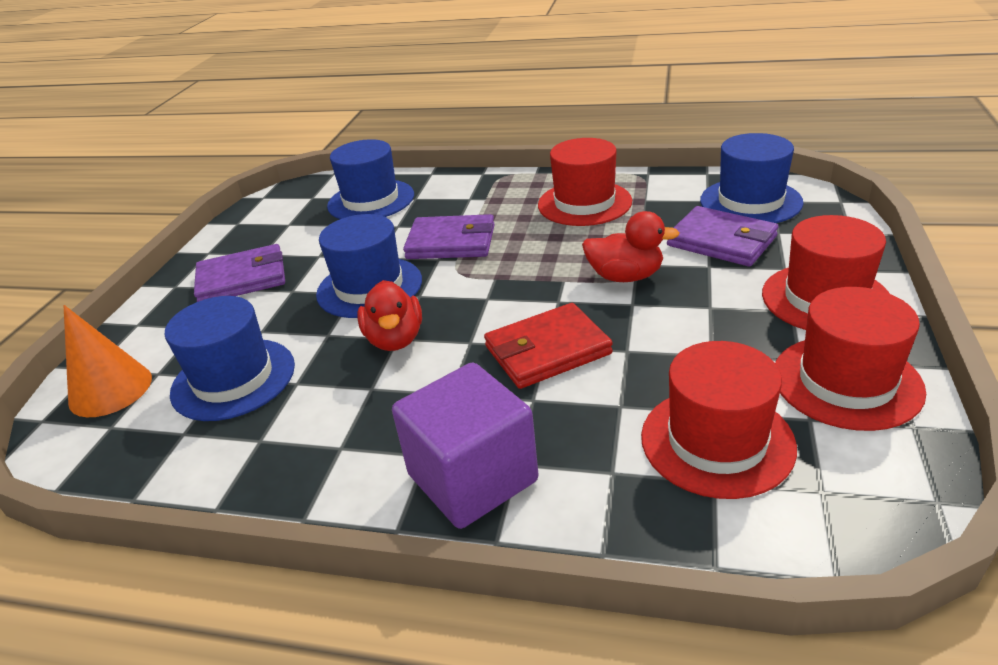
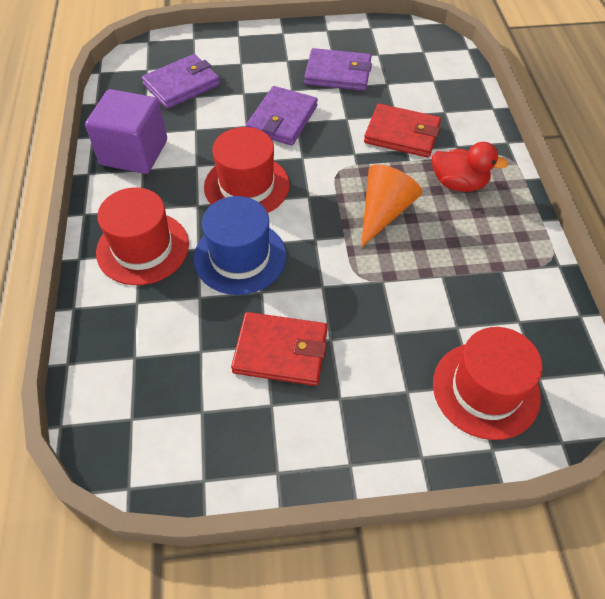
blue hat: 4 -> 1
red duck: 2 -> 1
red hat: 4 -> 3
red wallet: 1 -> 2

